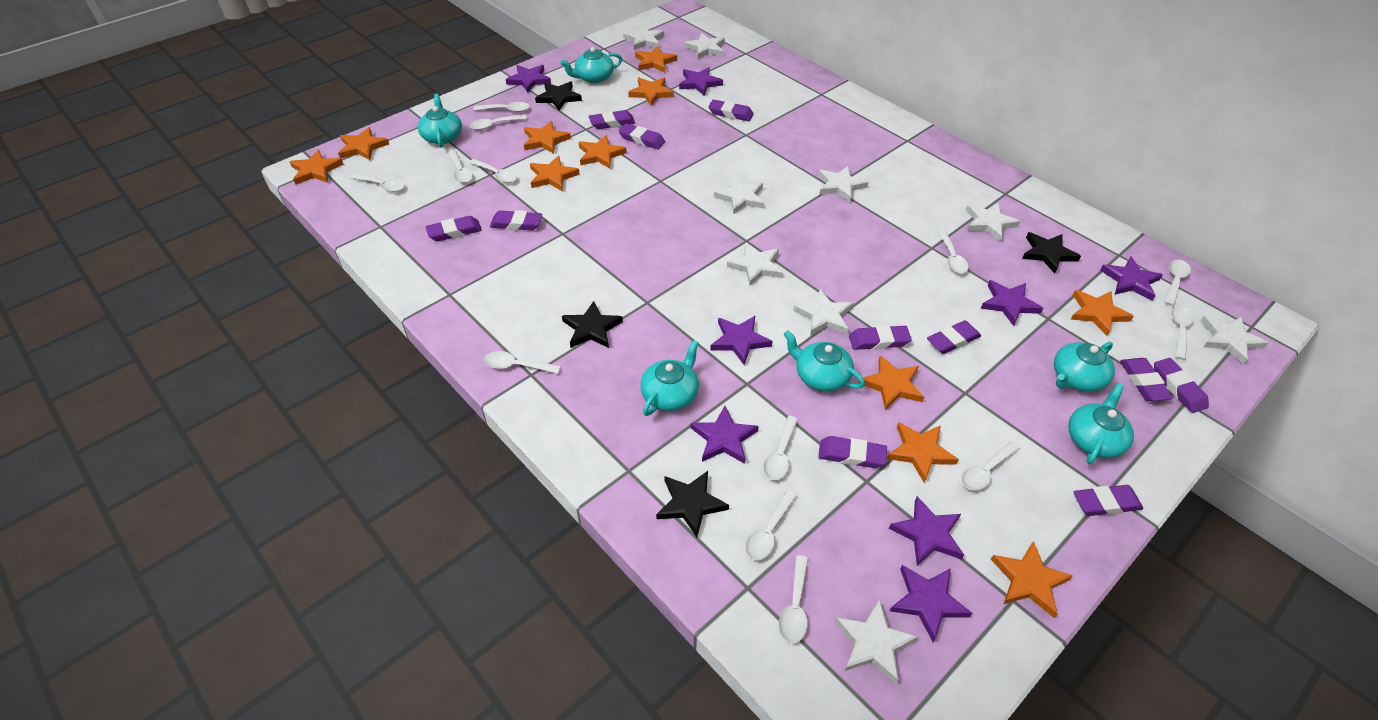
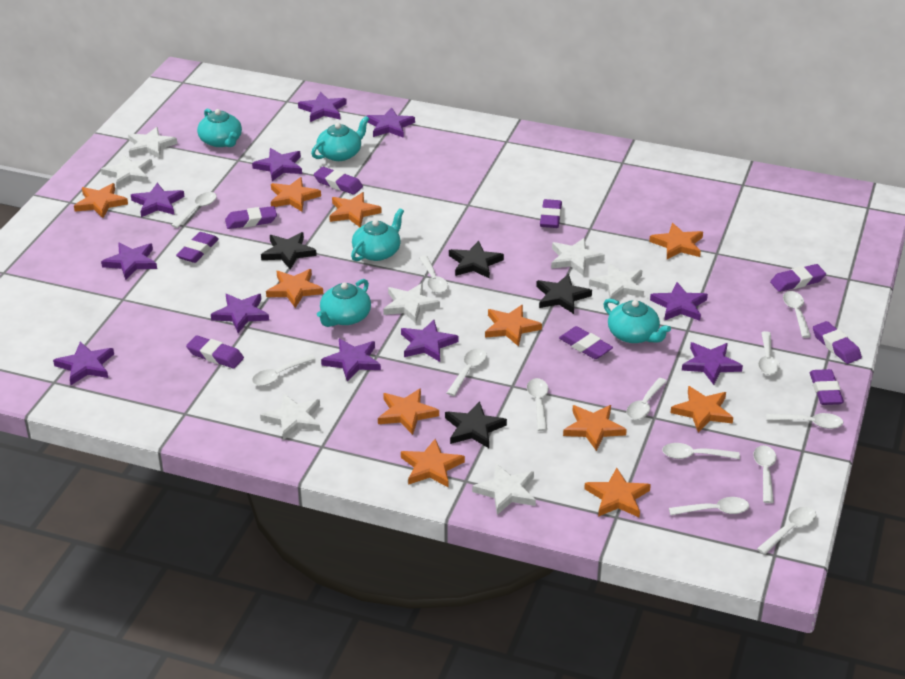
purple eraser: 11 -> 9
purple star: 8 -> 11
turquoise teapot: 6 -> 5
white star: 9 -> 7

